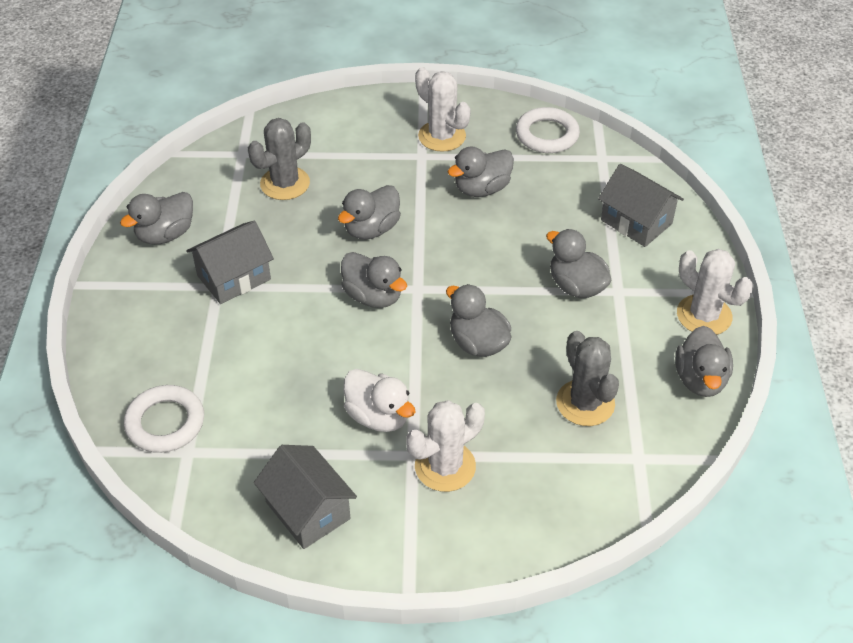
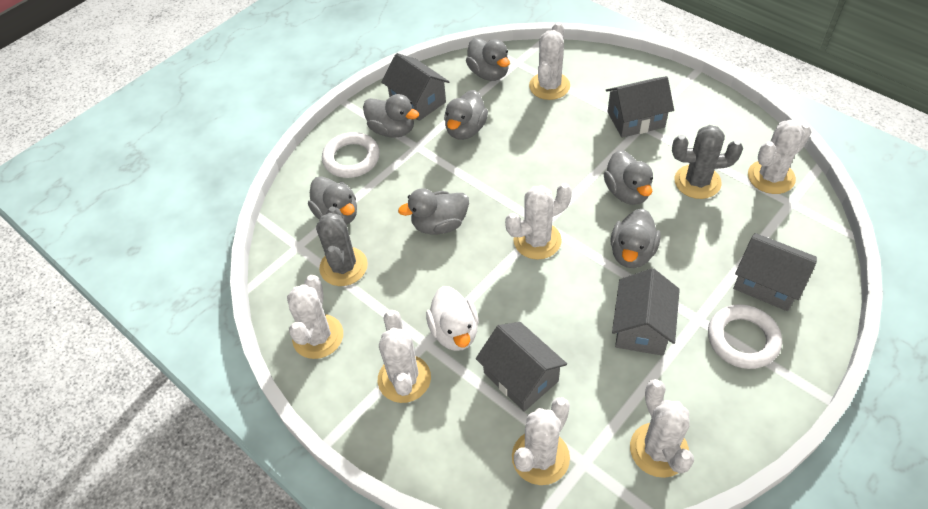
grey house: 3 -> 5
white cactus: 3 -> 7

